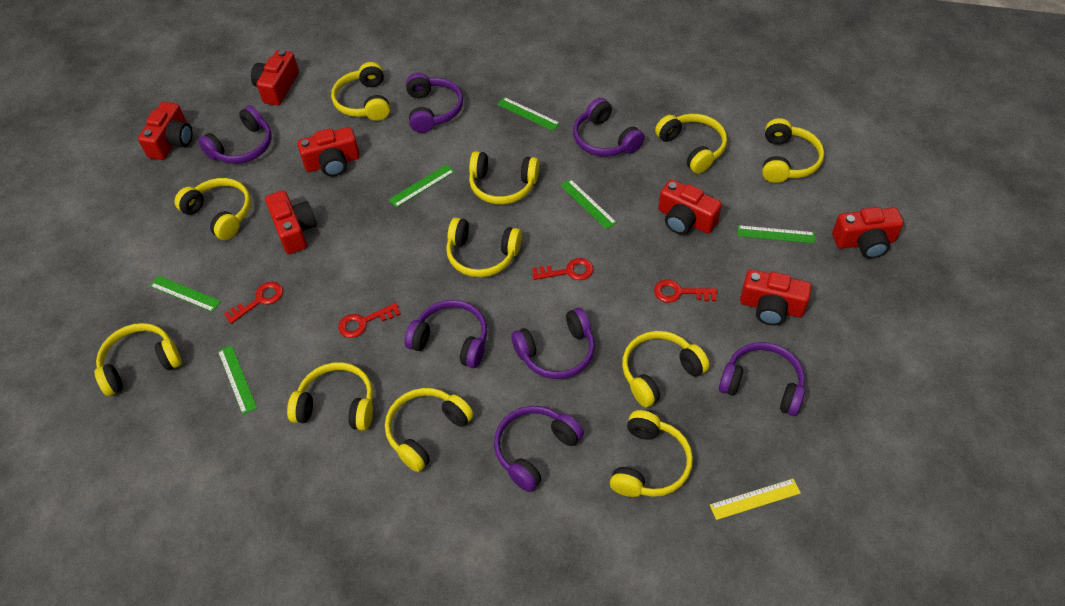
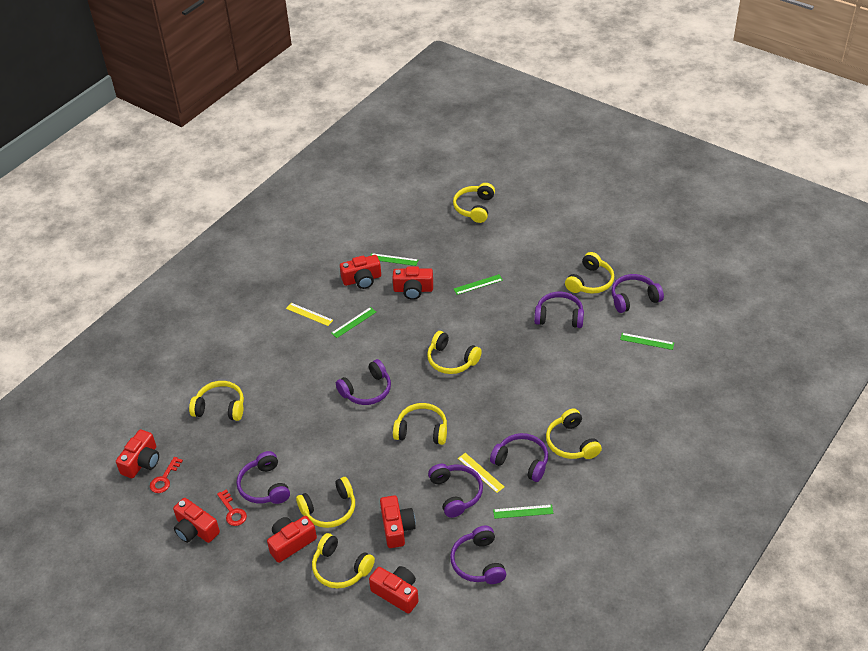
green ruler: 6 -> 5
red key: 4 -> 2
yellow headphones: 11 -> 8
yellow ruler: 1 -> 2

